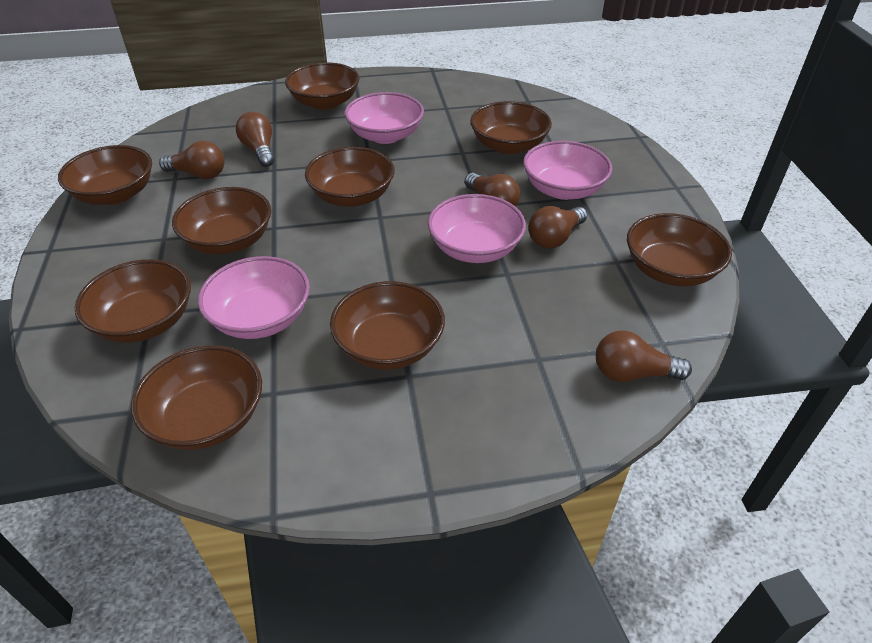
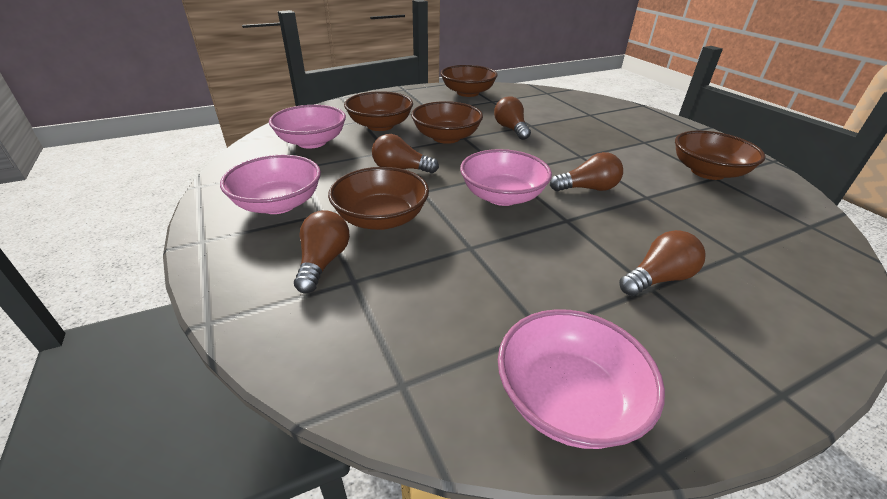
brown bowl: 9 -> 5

